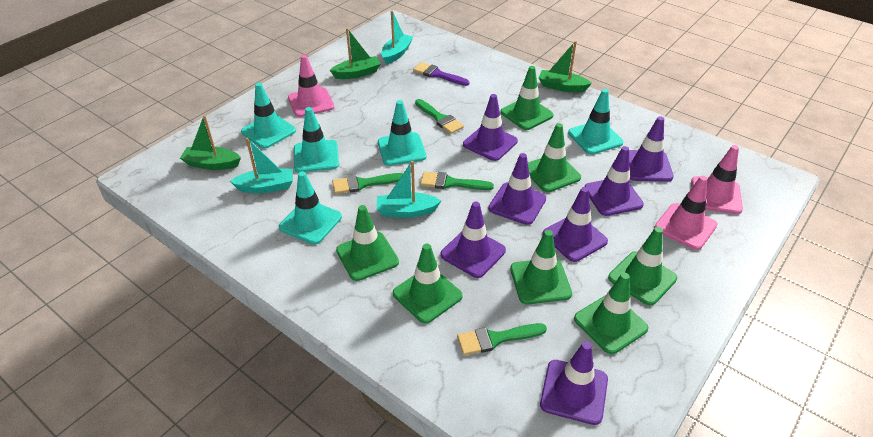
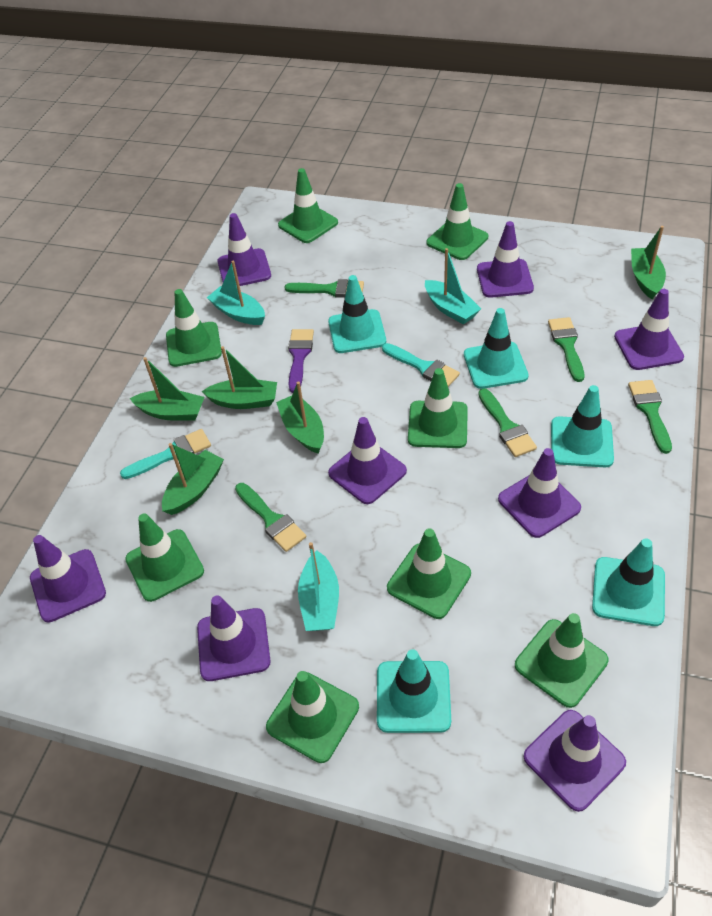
green boat: 3 -> 5
green brush: 4 -> 5
green traffic cone: 7 -> 8
pink traffic cone: 3 -> 0
purple traffic cone: 7 -> 8
turquoise brush: 0 -> 2

